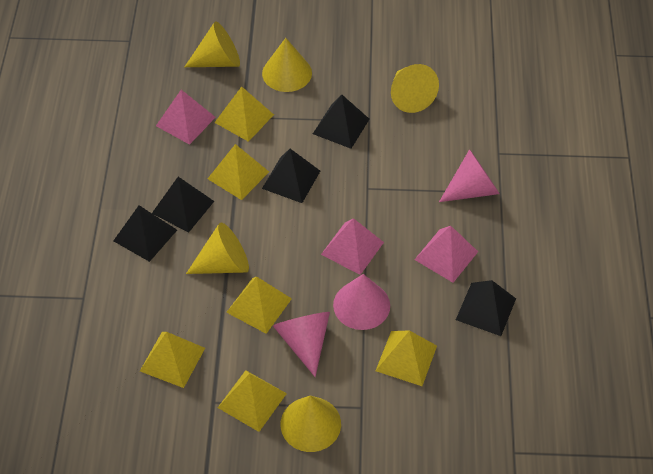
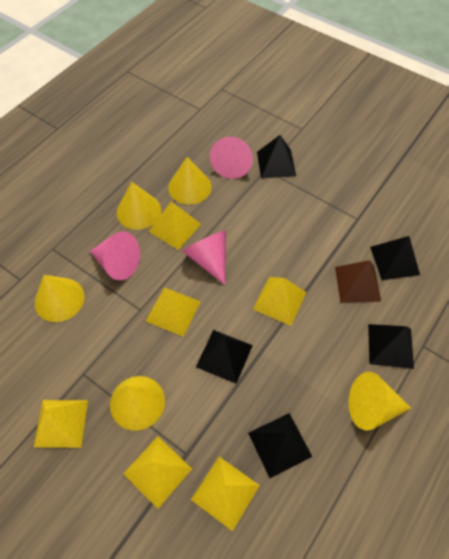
brown pyramid: 0 -> 1
pink pyramid: 3 -> 0

